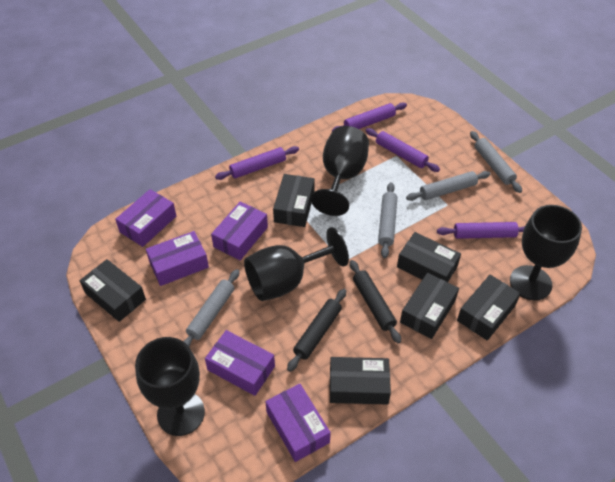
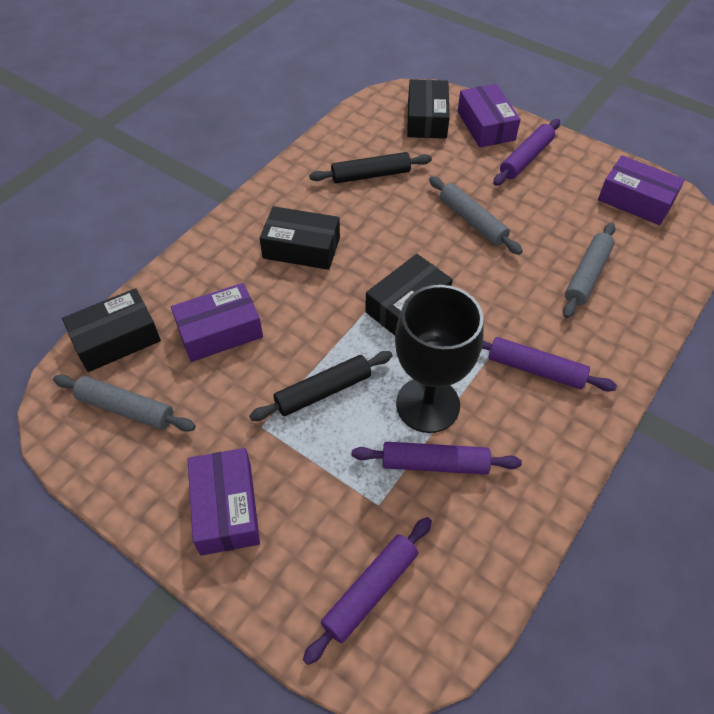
black box: 6 -> 4
black goblet: 4 -> 1
grey rolling pin: 4 -> 3
purple box: 5 -> 4

